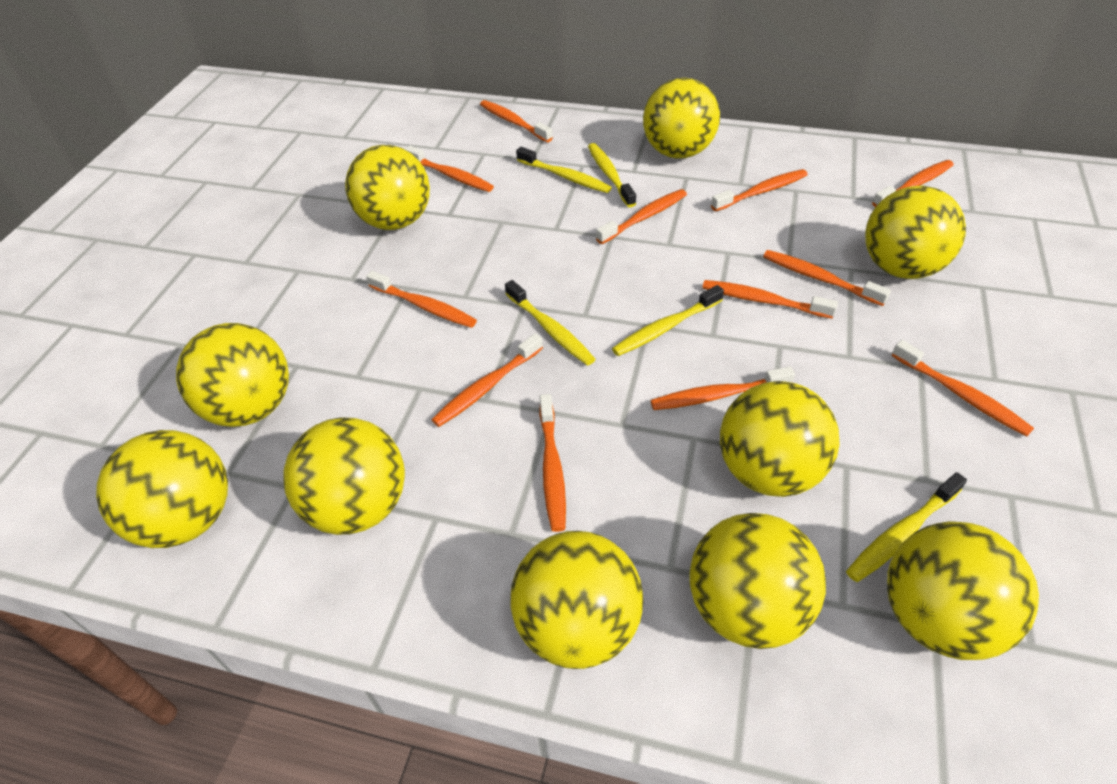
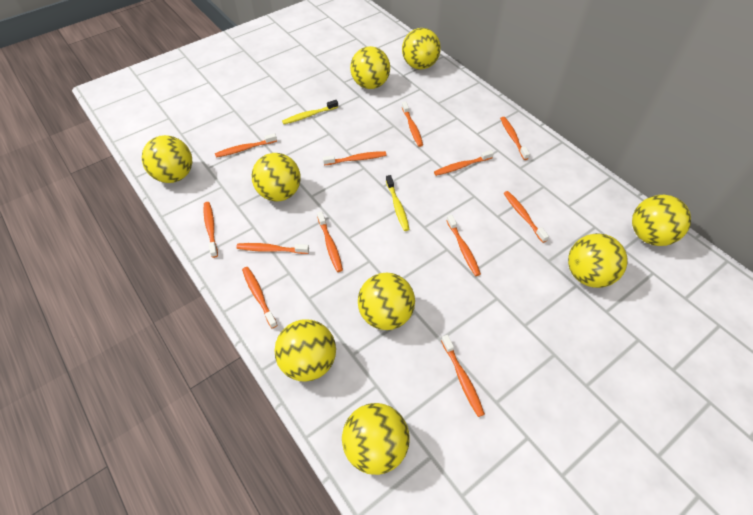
yellow ball: 10 -> 9
yellow toothbrush: 5 -> 2

